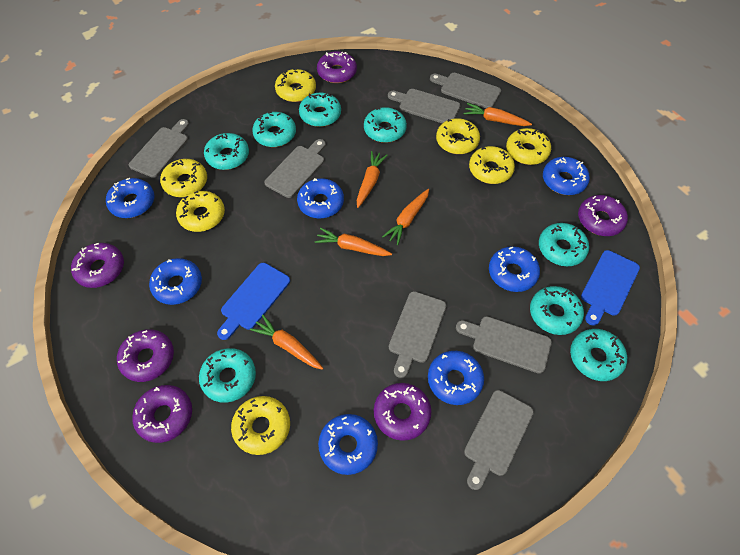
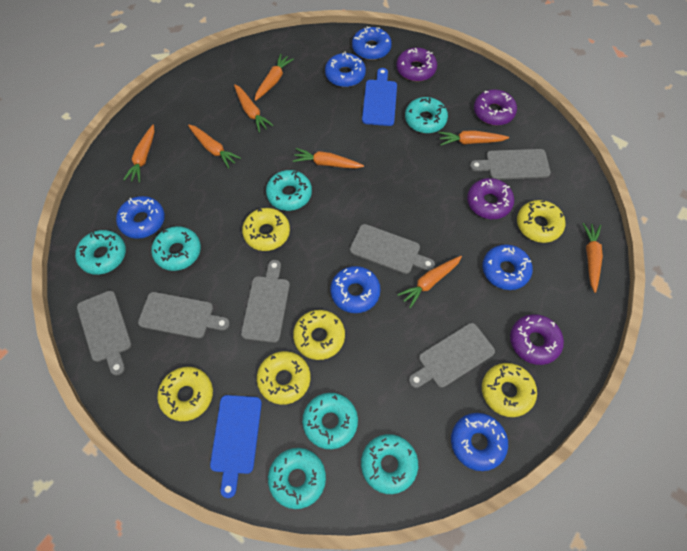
blue donut: 7 -> 6
grey cutting board: 7 -> 6
orange carrot: 5 -> 8
purple donut: 6 -> 4
turquoise donut: 8 -> 7
yellow donut: 7 -> 6

